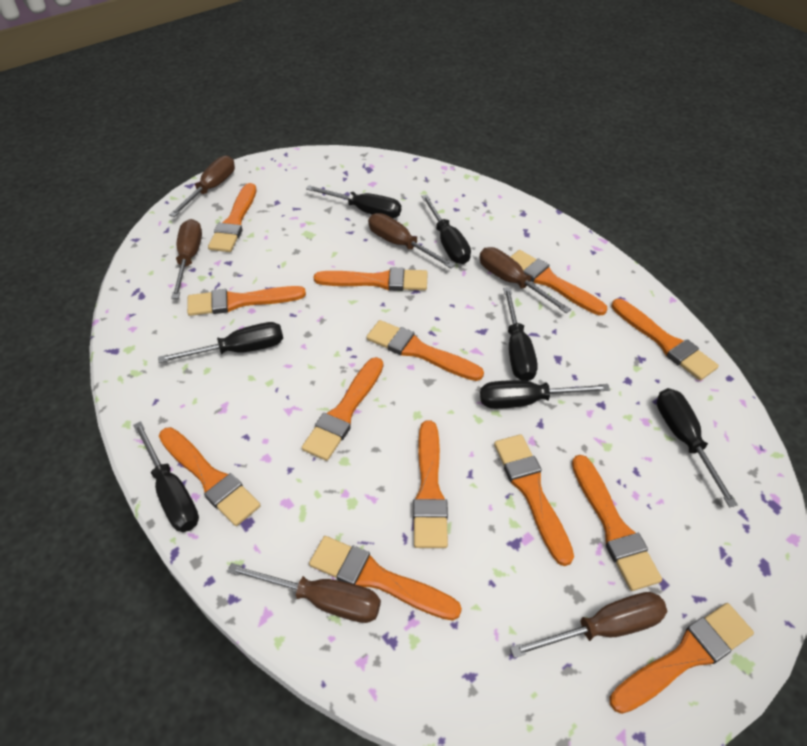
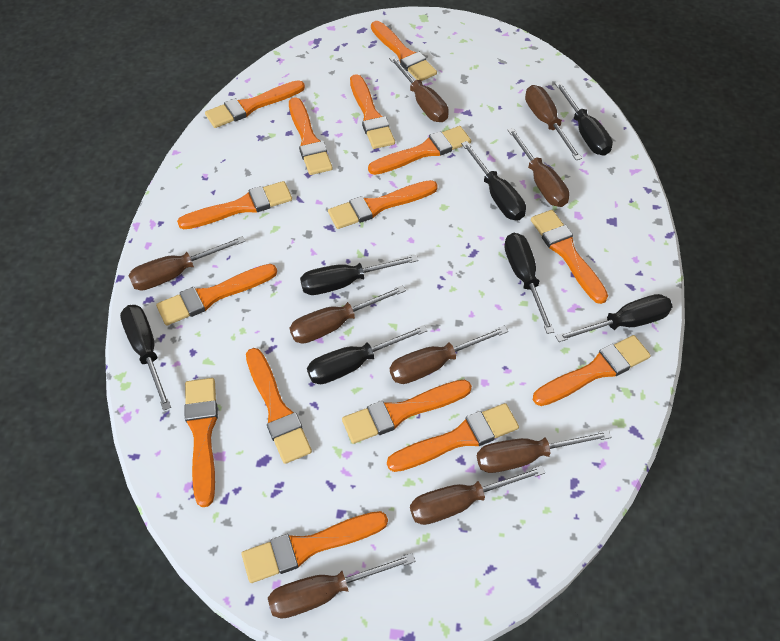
brown screwdriver: 6 -> 9
orange brush: 13 -> 15

